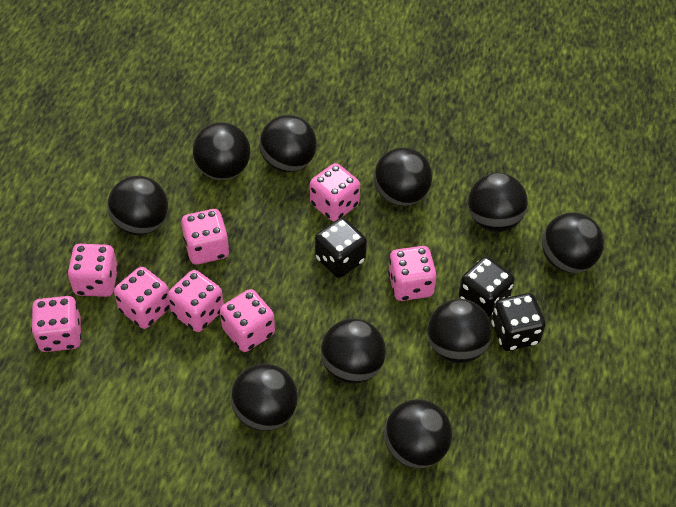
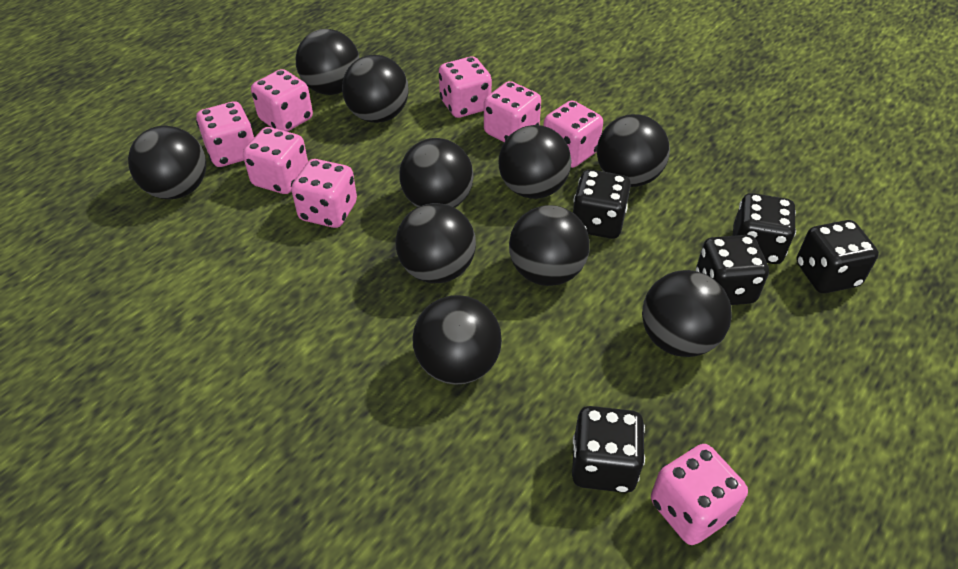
black dice: 3 -> 5

